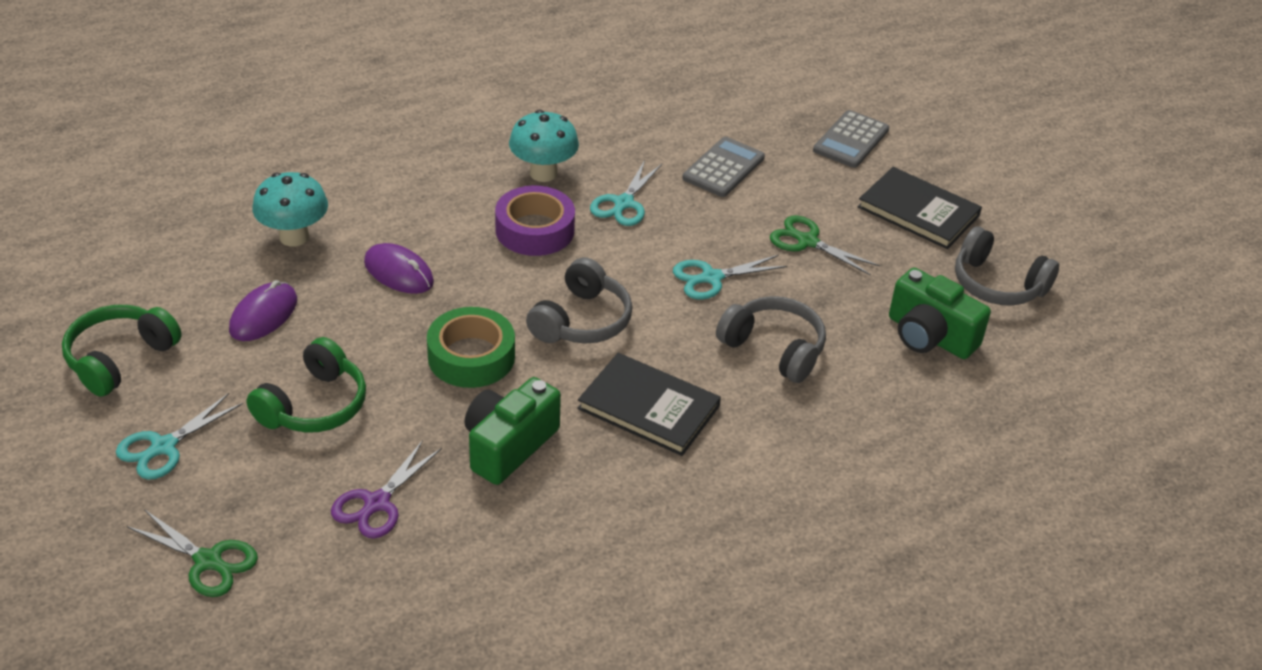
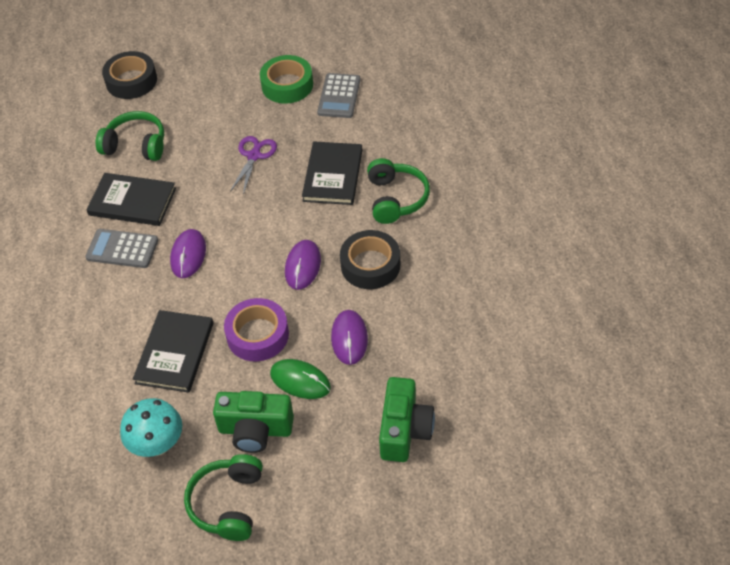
black book: 2 -> 3
black tape: 0 -> 2
green headphones: 2 -> 3
green mouse: 0 -> 1
green scissors: 2 -> 0
grey headphones: 3 -> 0
purple mouse: 2 -> 3
turquoise mushroom: 2 -> 1
turquoise scissors: 3 -> 0

